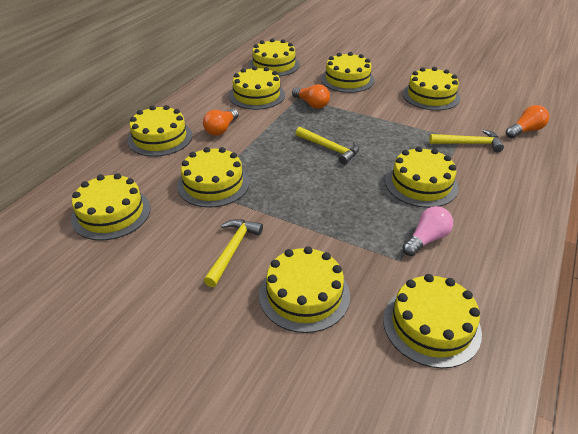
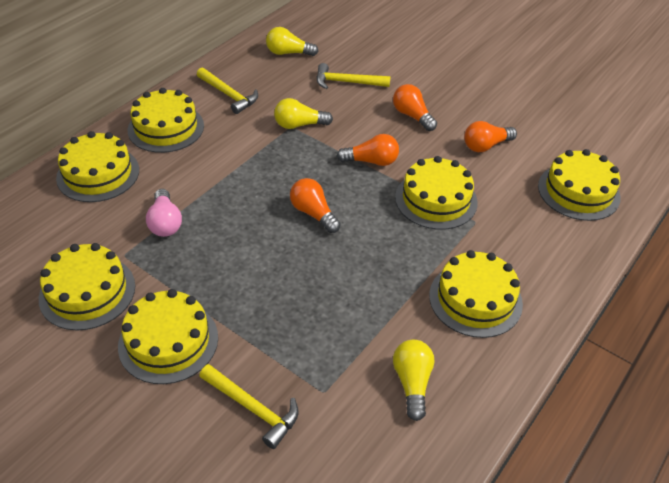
orange light bulb: 3 -> 4
yellow cake: 10 -> 7
yellow light bulb: 0 -> 3

